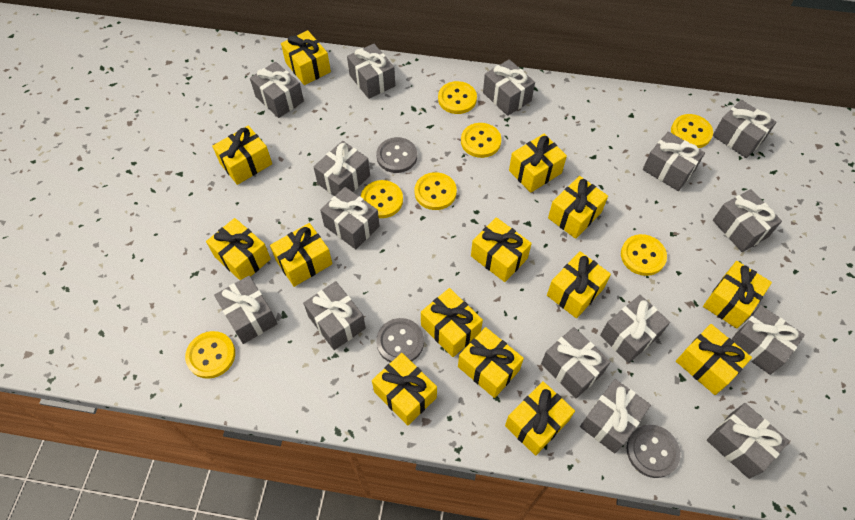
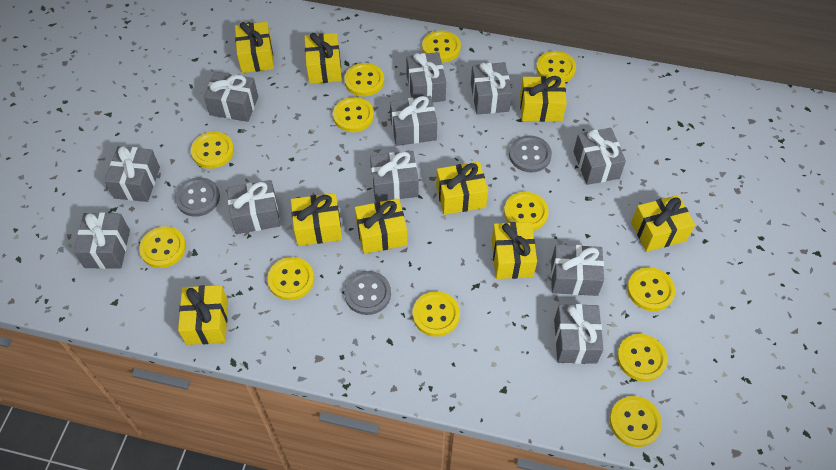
grey gift: 15 -> 11
yellow button: 7 -> 12
yellow gift: 14 -> 9

